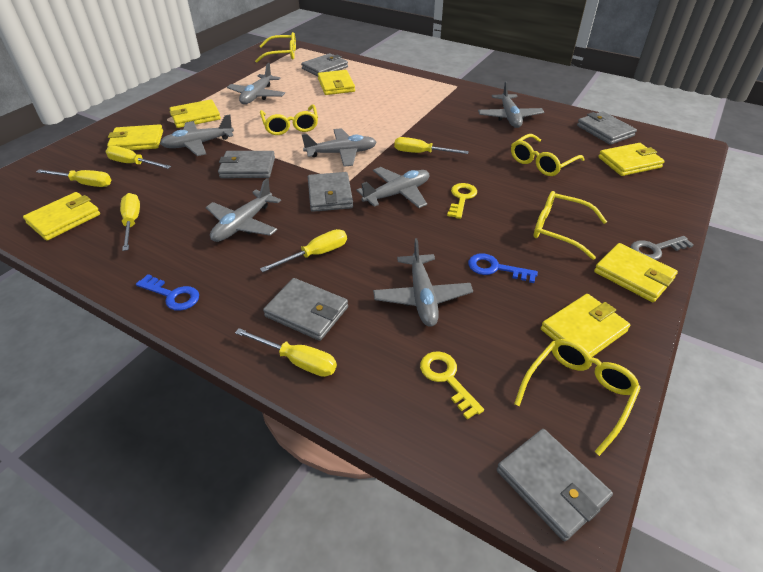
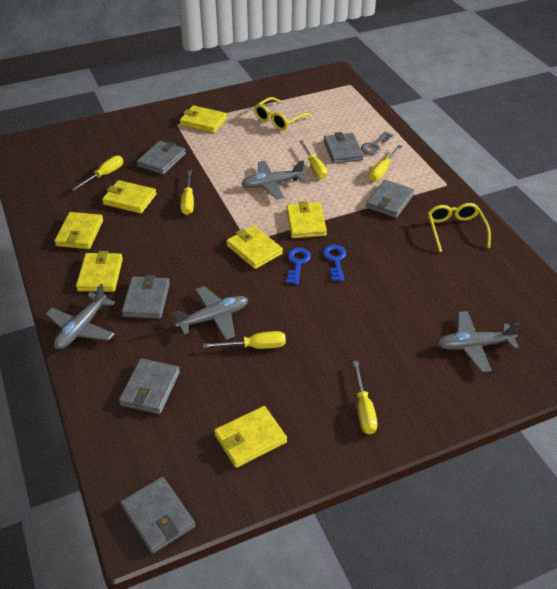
grey plane: 7 -> 4
yellow glasses: 5 -> 2
yellow key: 2 -> 0

